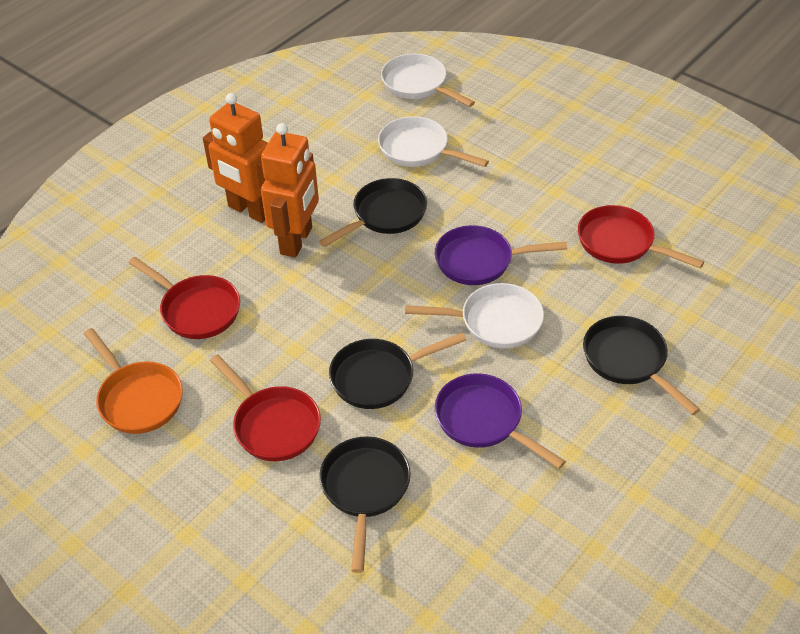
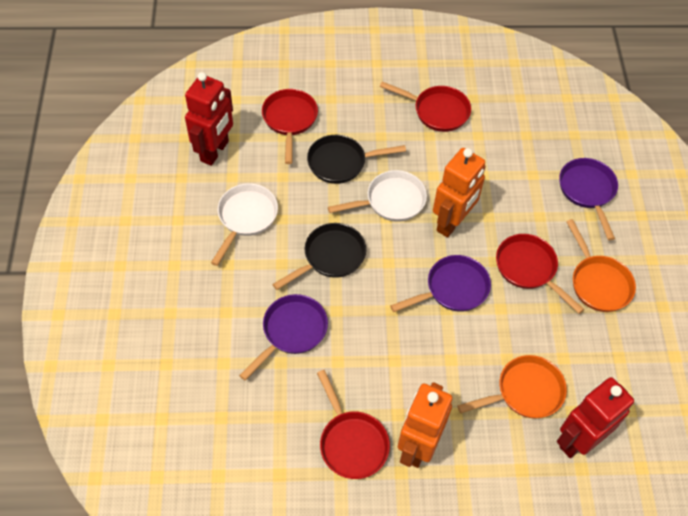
black pan: 4 -> 2
orange pan: 1 -> 2
purple pan: 2 -> 3
red pan: 3 -> 4
red robot: 0 -> 2
white pan: 3 -> 2

